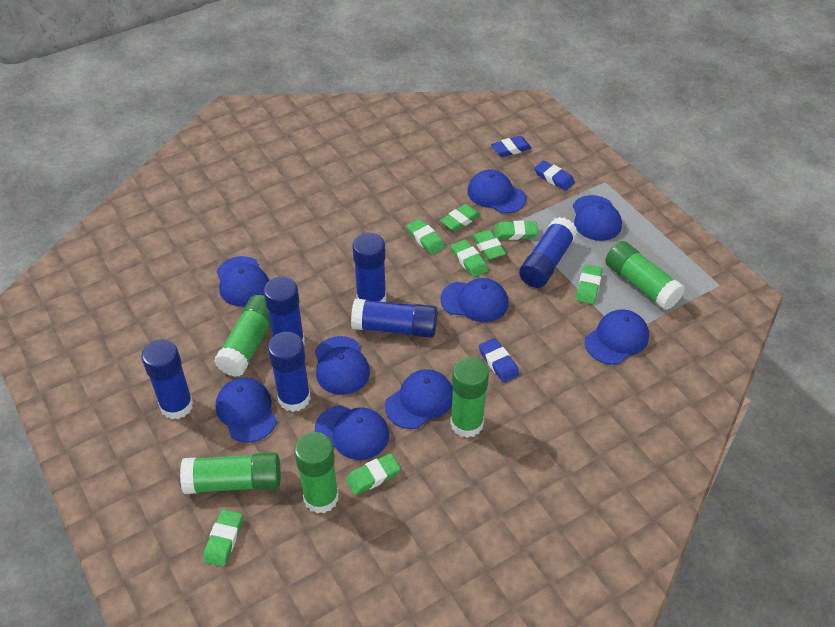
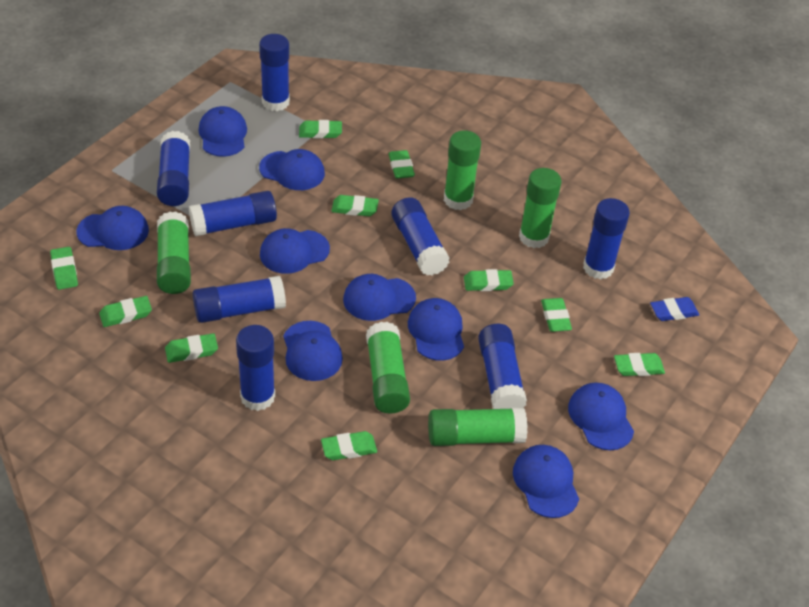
blue eraser: 3 -> 1
blue glue stick: 6 -> 8
green eraser: 8 -> 10

